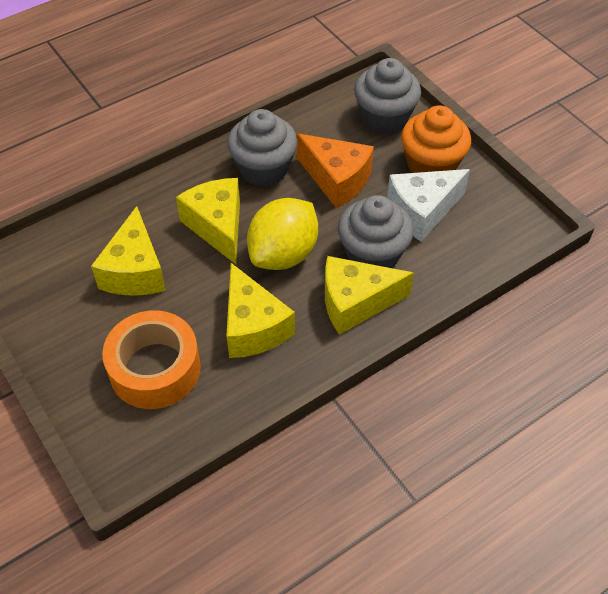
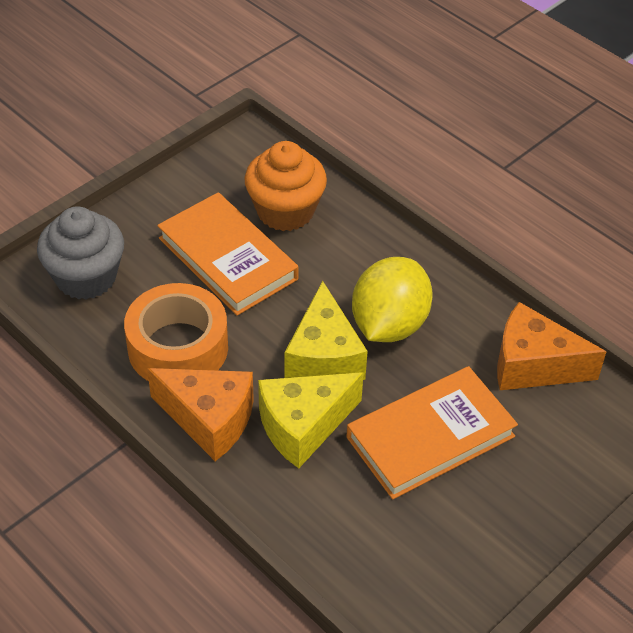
grey cupcake: 3 -> 1
orange book: 0 -> 2
orange cheese: 1 -> 2
white cheese: 1 -> 0
yellow cheese: 4 -> 2

